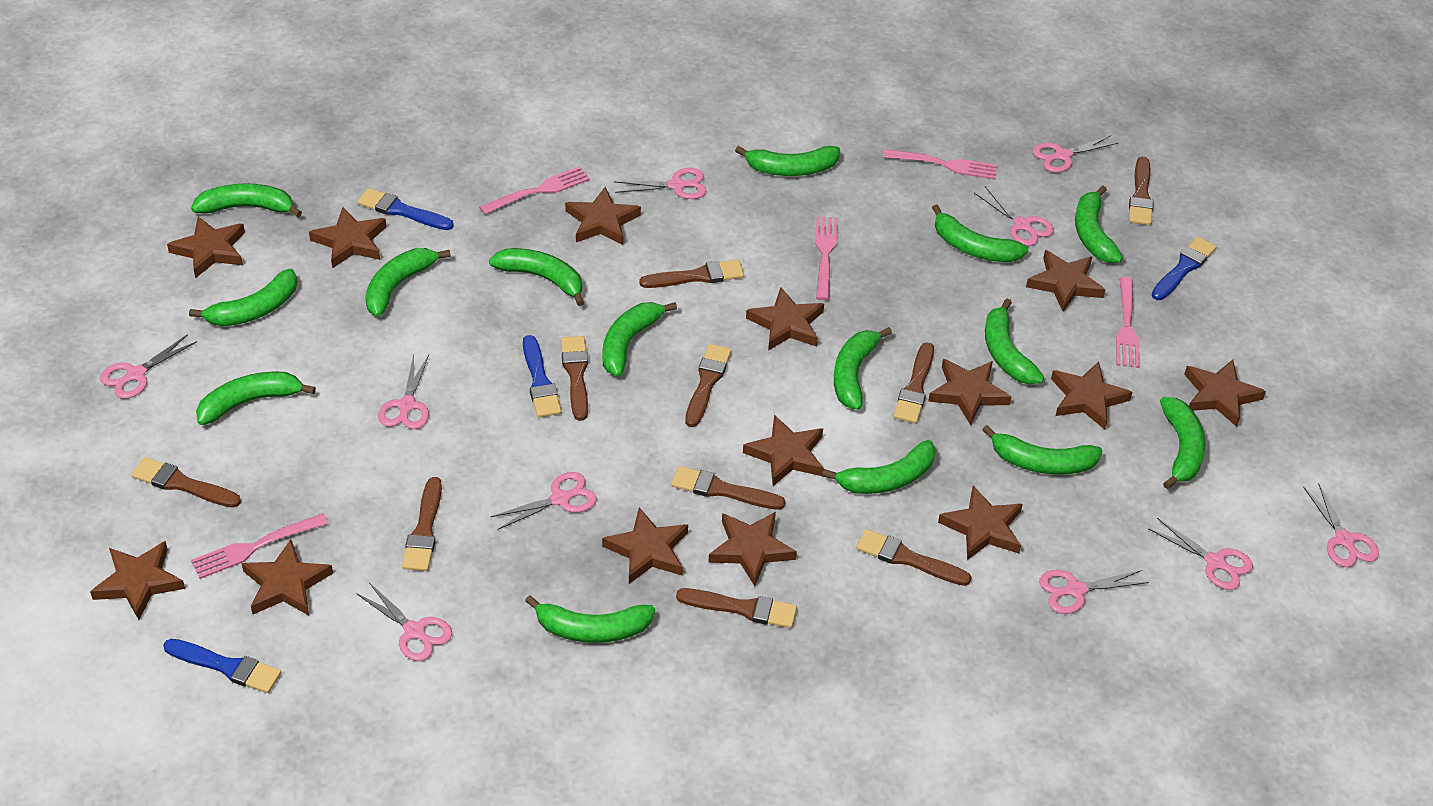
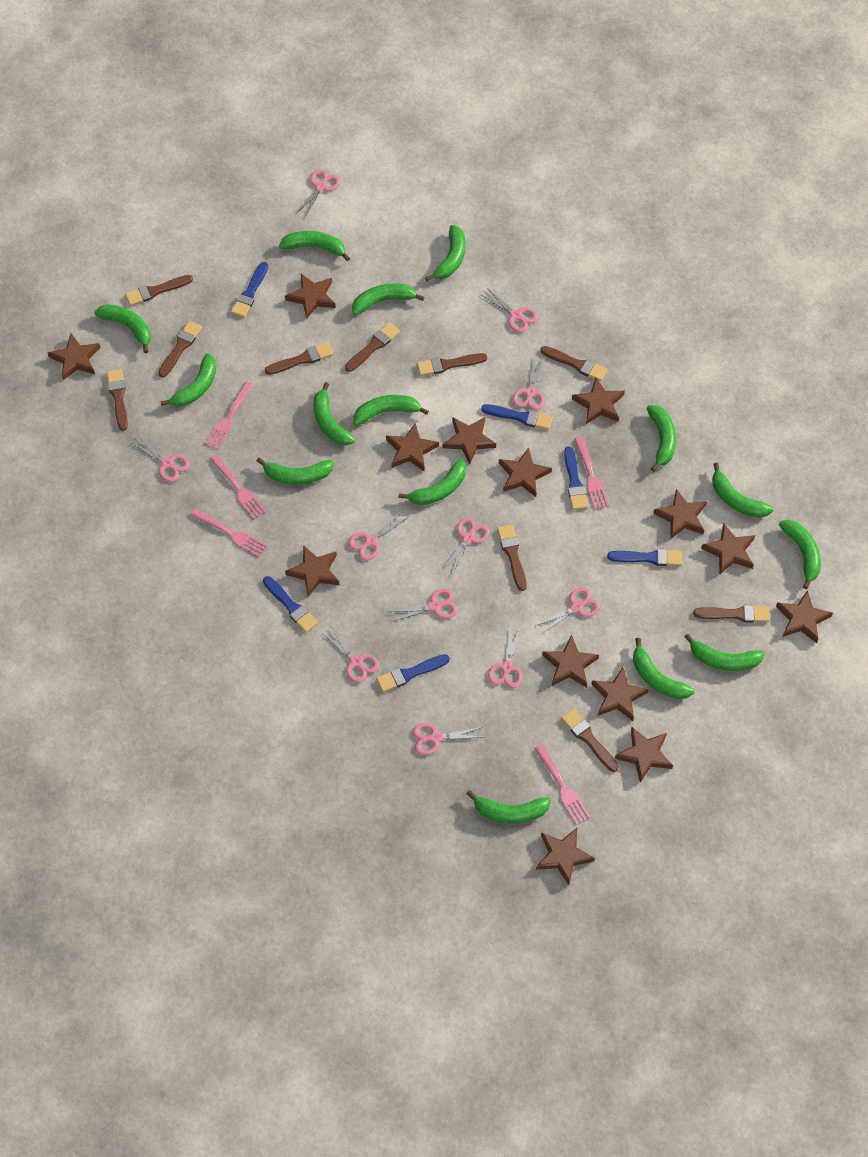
blue brush: 4 -> 6
pink scissors: 10 -> 11

